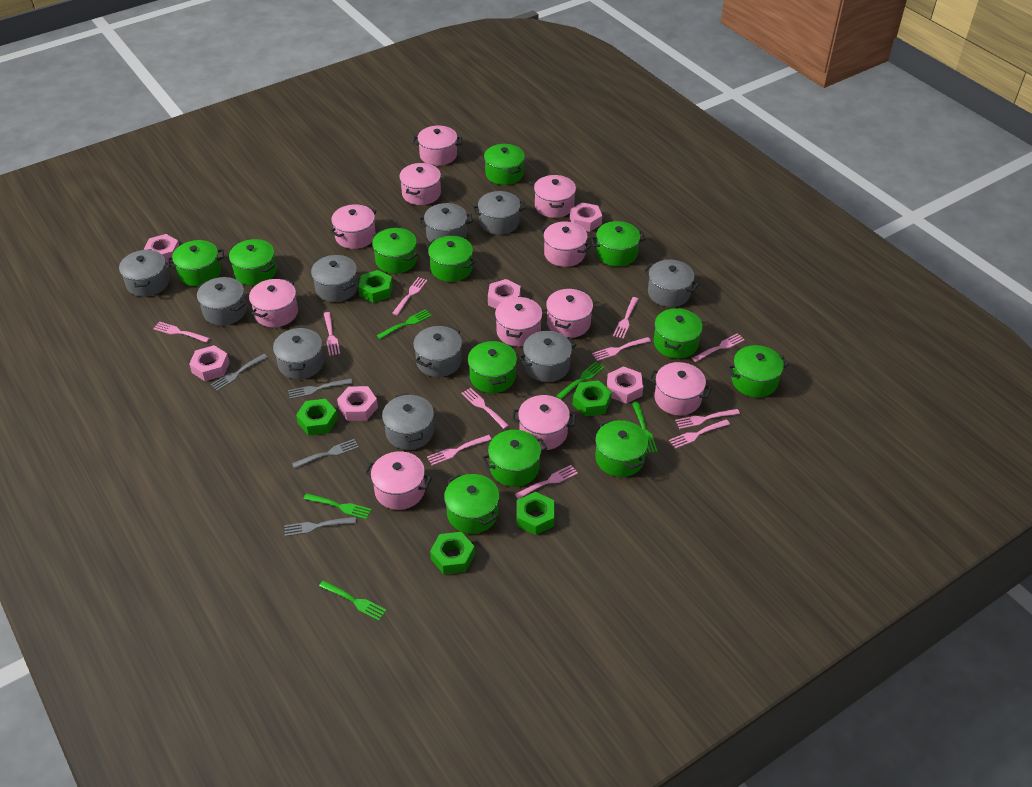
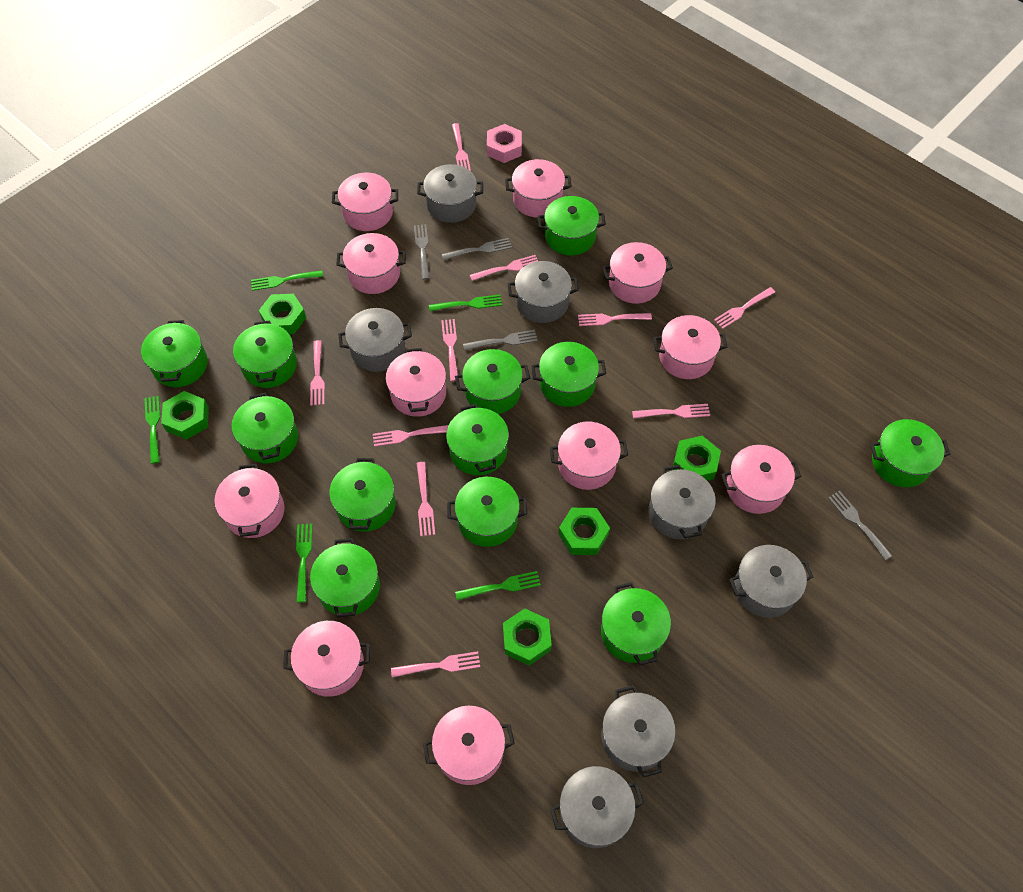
grey pot: 10 -> 7
pink fork: 11 -> 10
pink nut: 6 -> 1

